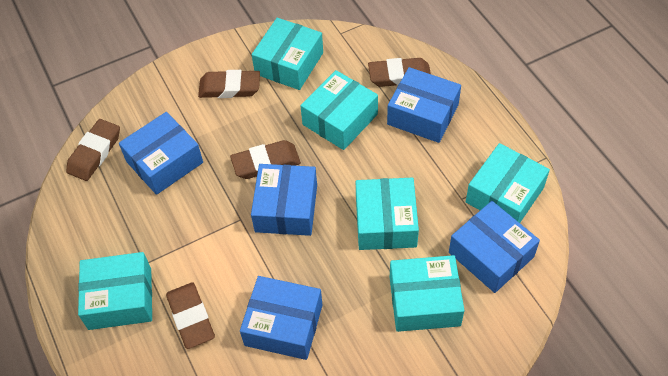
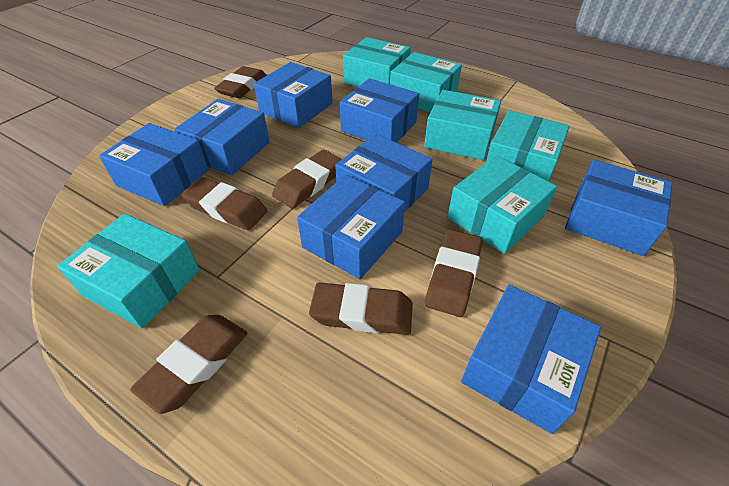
blue box: 5 -> 8
brown eraser: 5 -> 6

